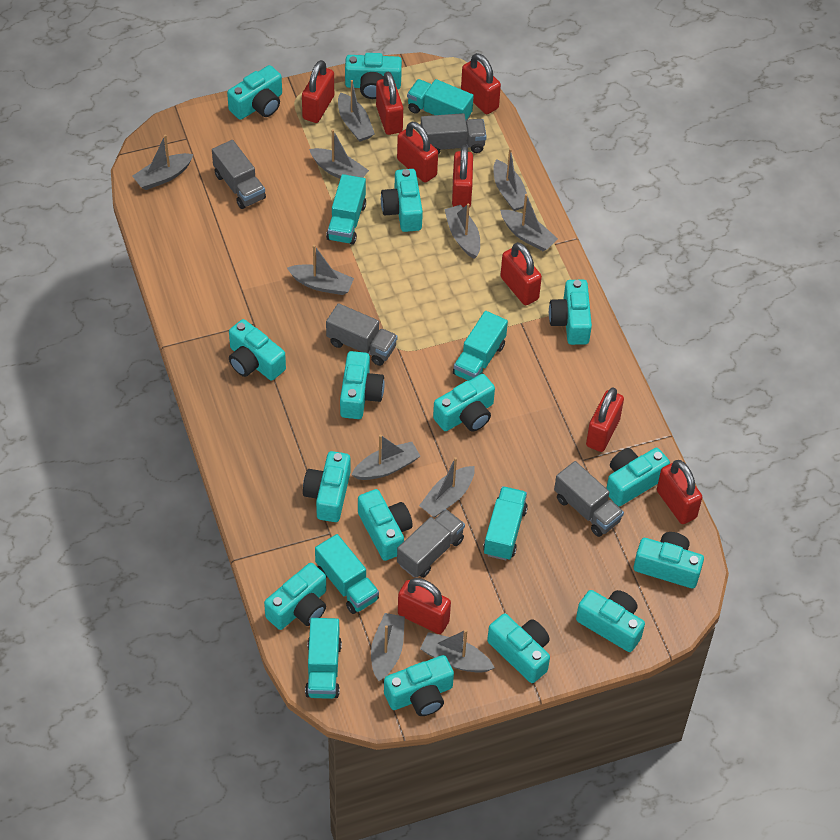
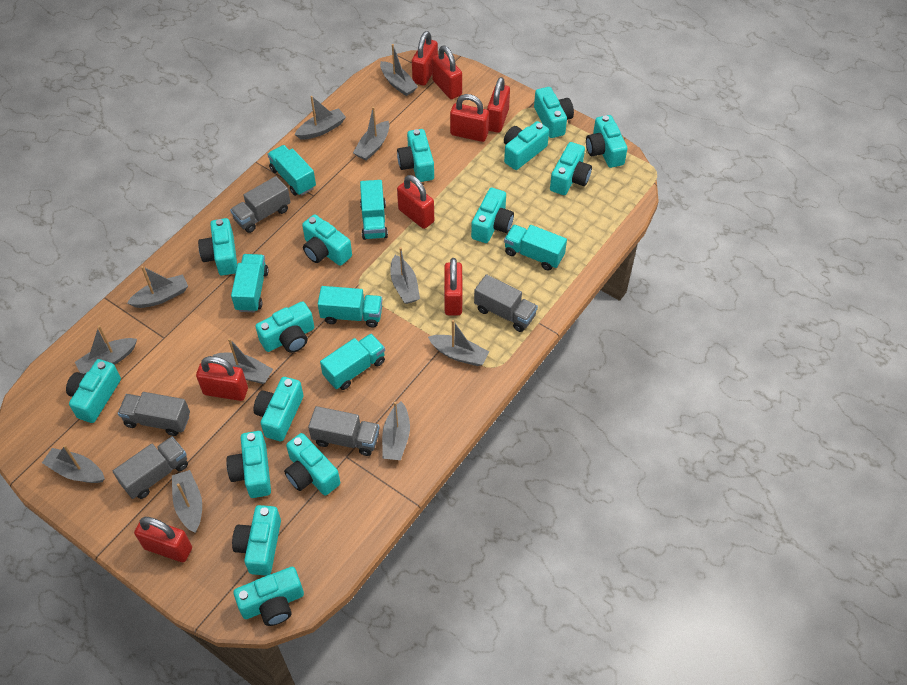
red padlock: 9 -> 8

